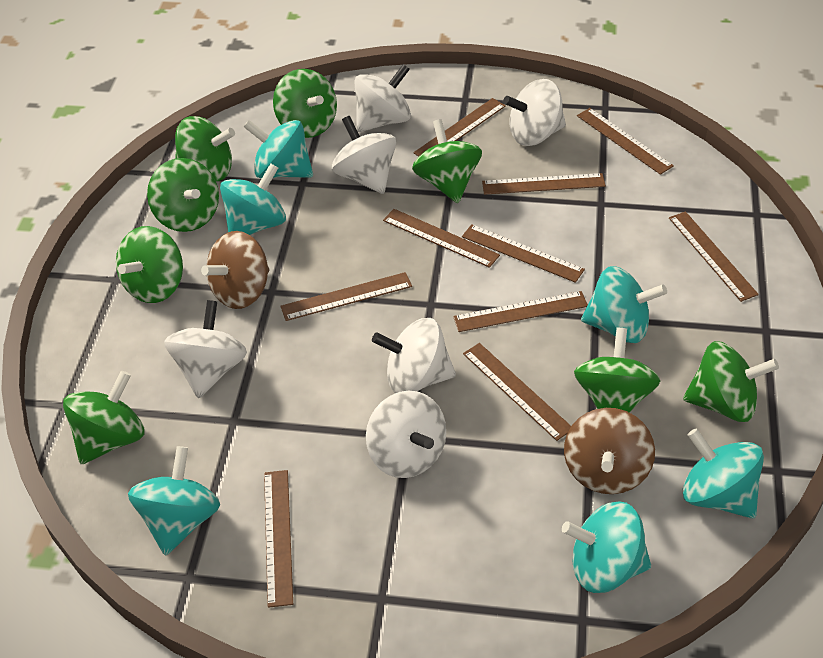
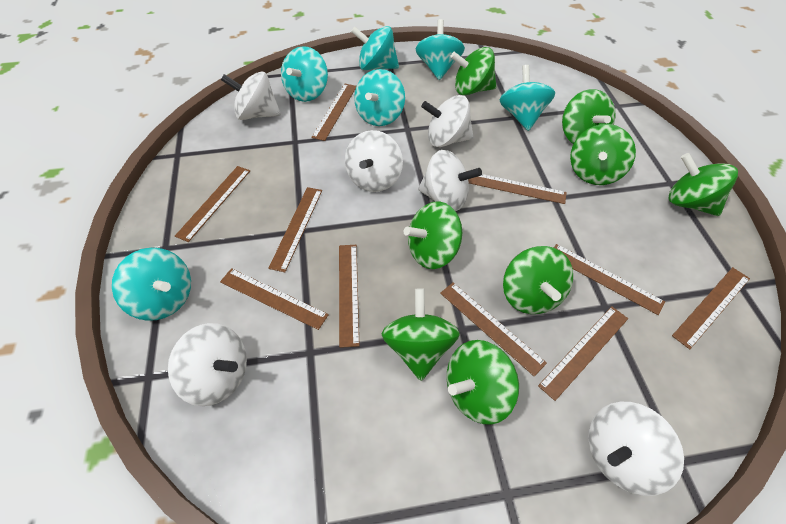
brown spinning top: 2 -> 0

